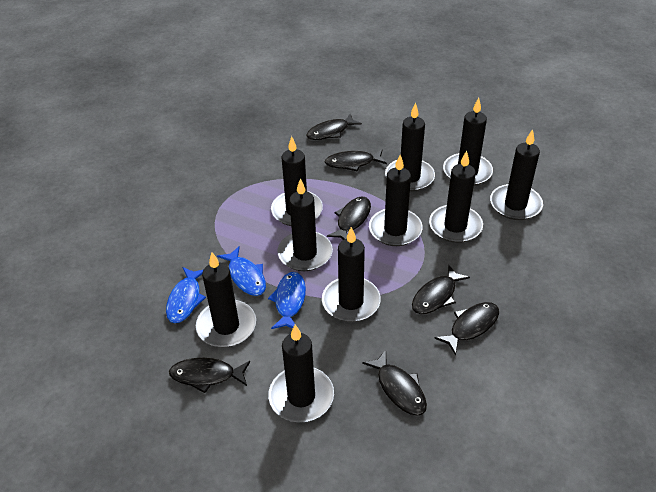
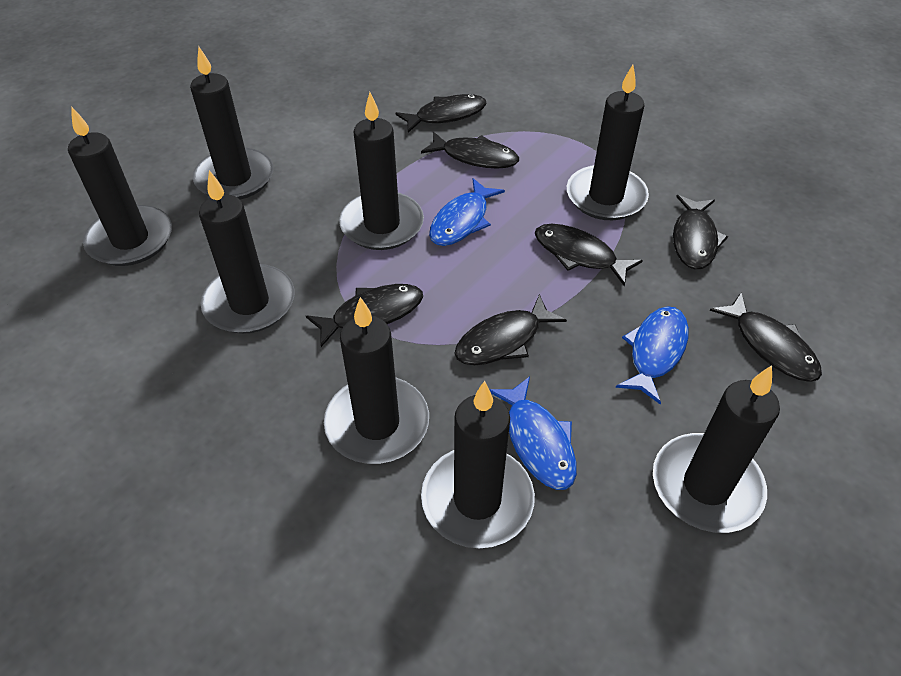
black candle: 10 -> 8

